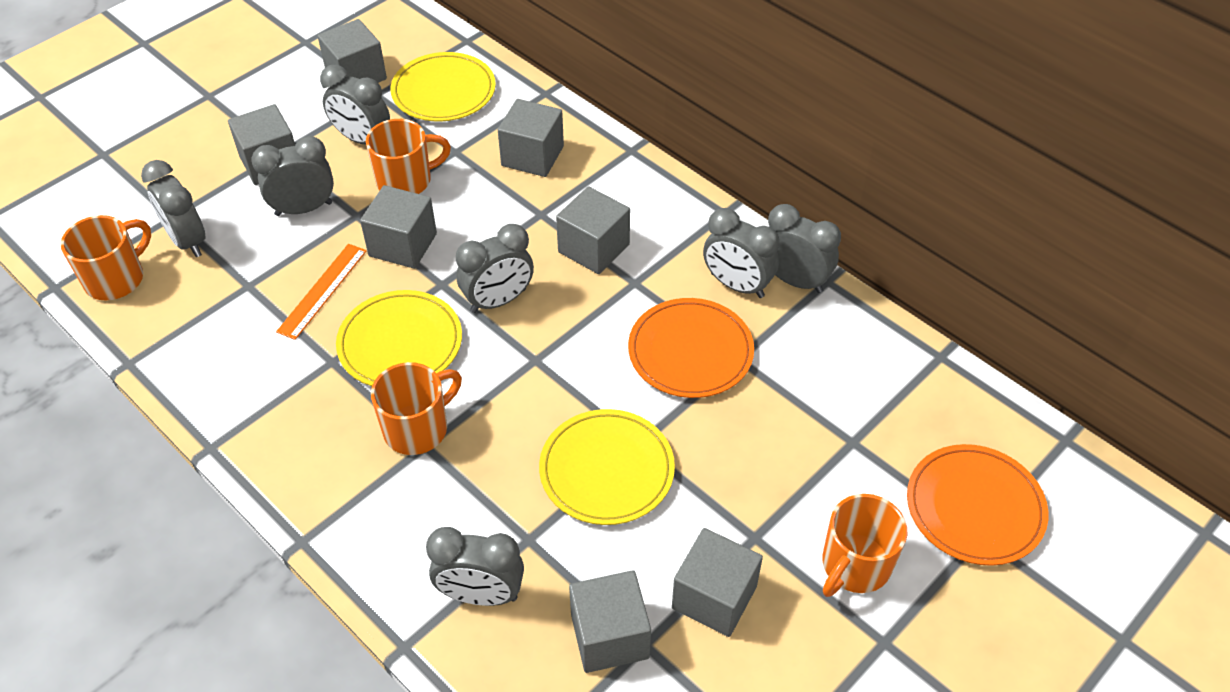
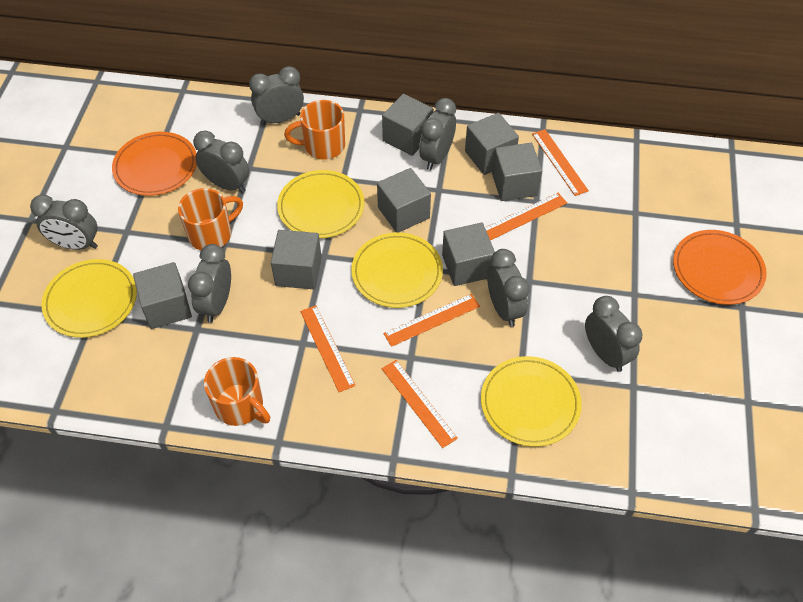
orange mug: 4 -> 3
orange ruler: 1 -> 5
yellow plate: 3 -> 4

